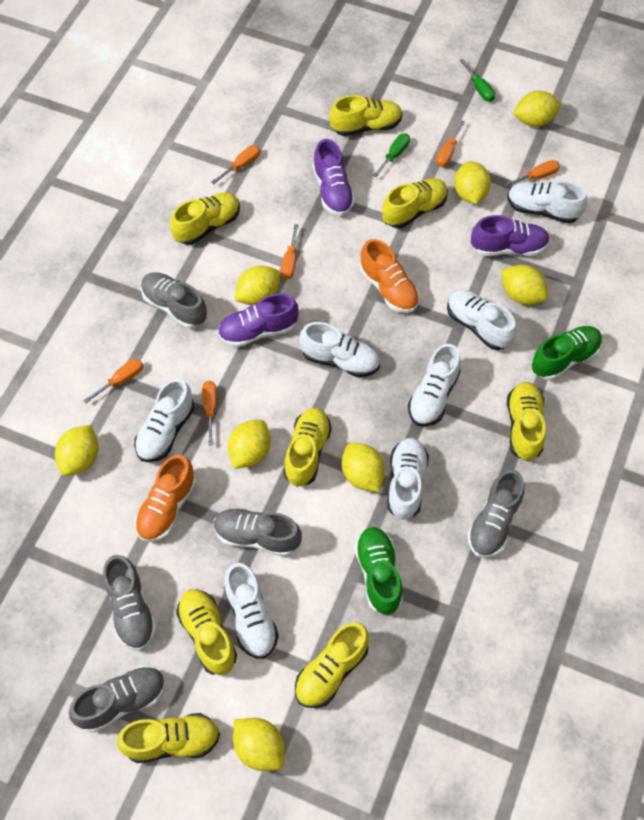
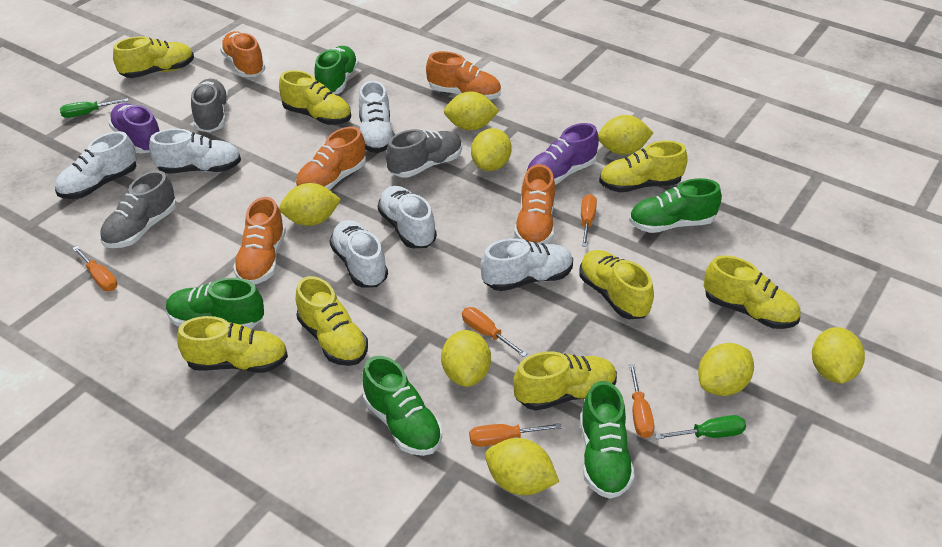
green shoe: 2 -> 5
grey shoe: 5 -> 3
orange screwdriver: 6 -> 5
orange shoe: 2 -> 5
purple shoe: 3 -> 2
white shoe: 7 -> 6

